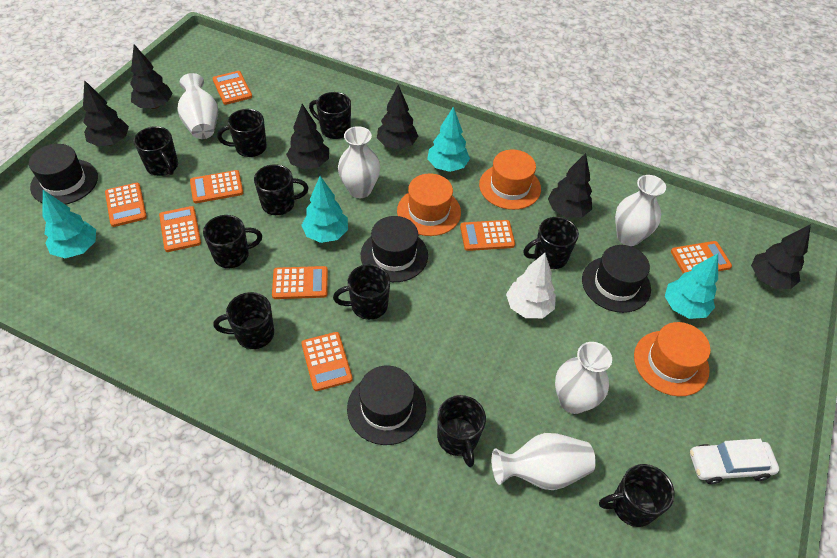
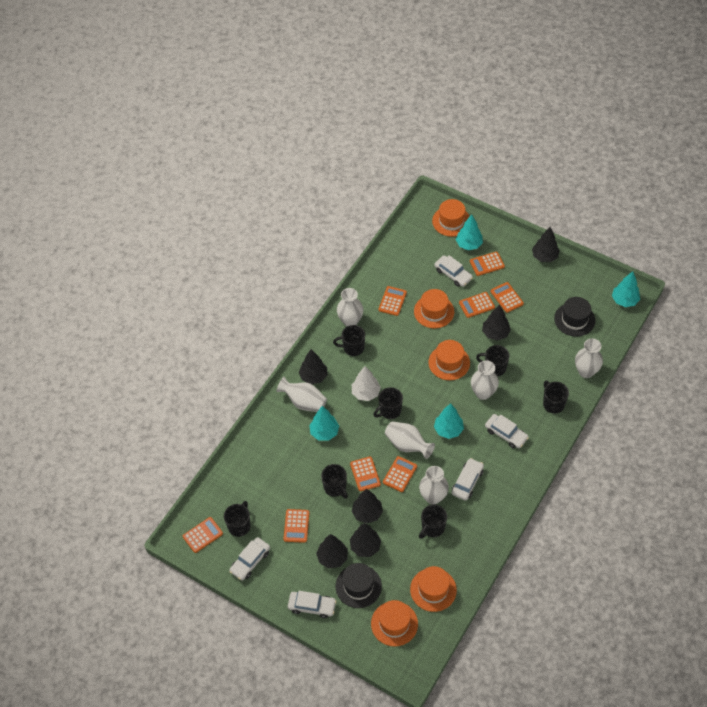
black hat: 4 -> 2
black mug: 10 -> 7
orange hat: 3 -> 5
white car: 1 -> 5
white vase: 5 -> 6

